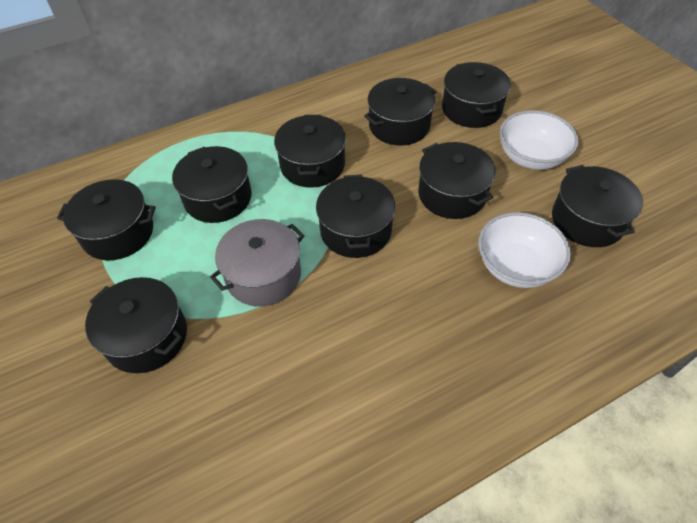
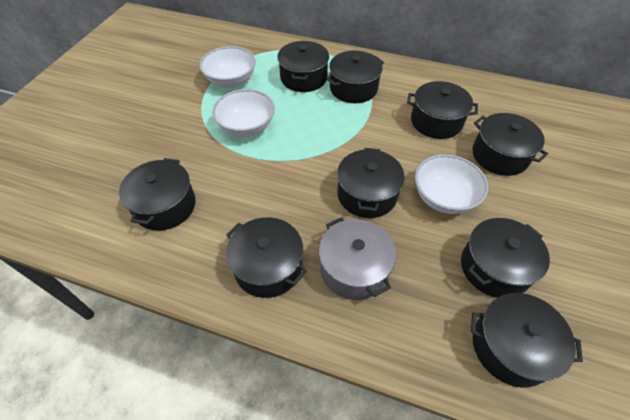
white bowl: 2 -> 3

